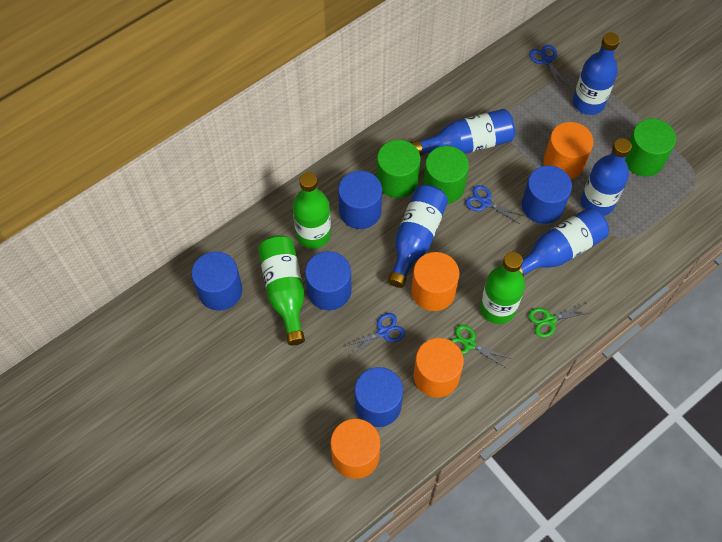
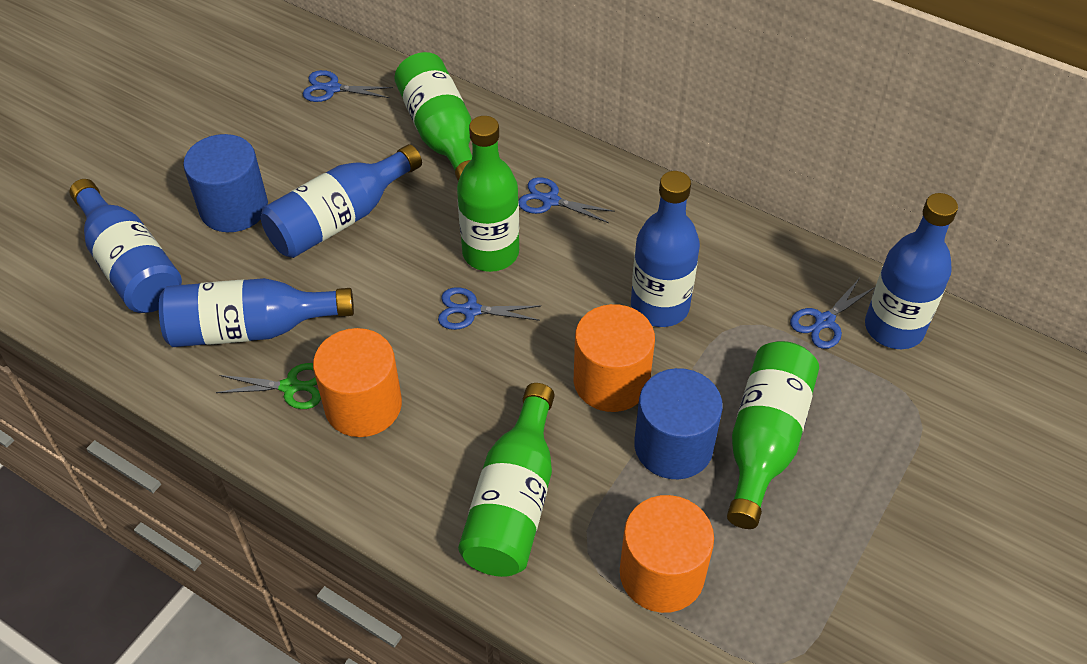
blue cylinder: 5 -> 2
blue scissors: 3 -> 4
green bottle: 3 -> 4
green cylinder: 3 -> 0
green scissors: 2 -> 1
orange cylinder: 4 -> 3

